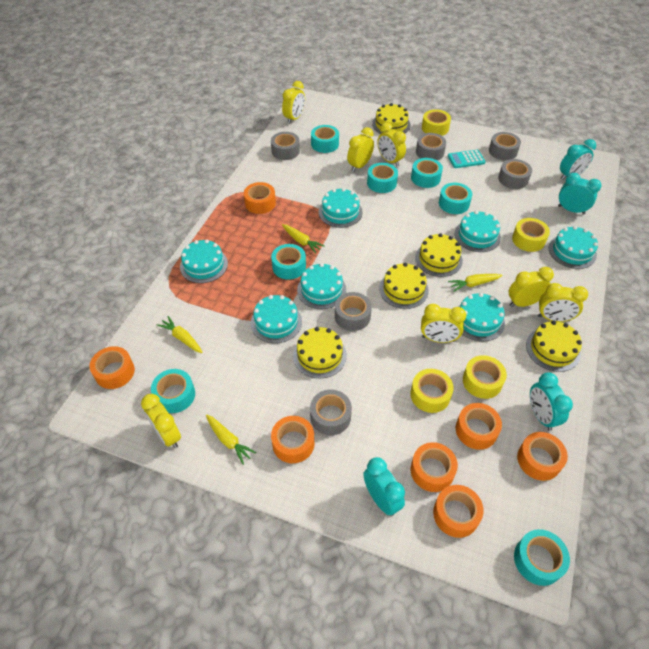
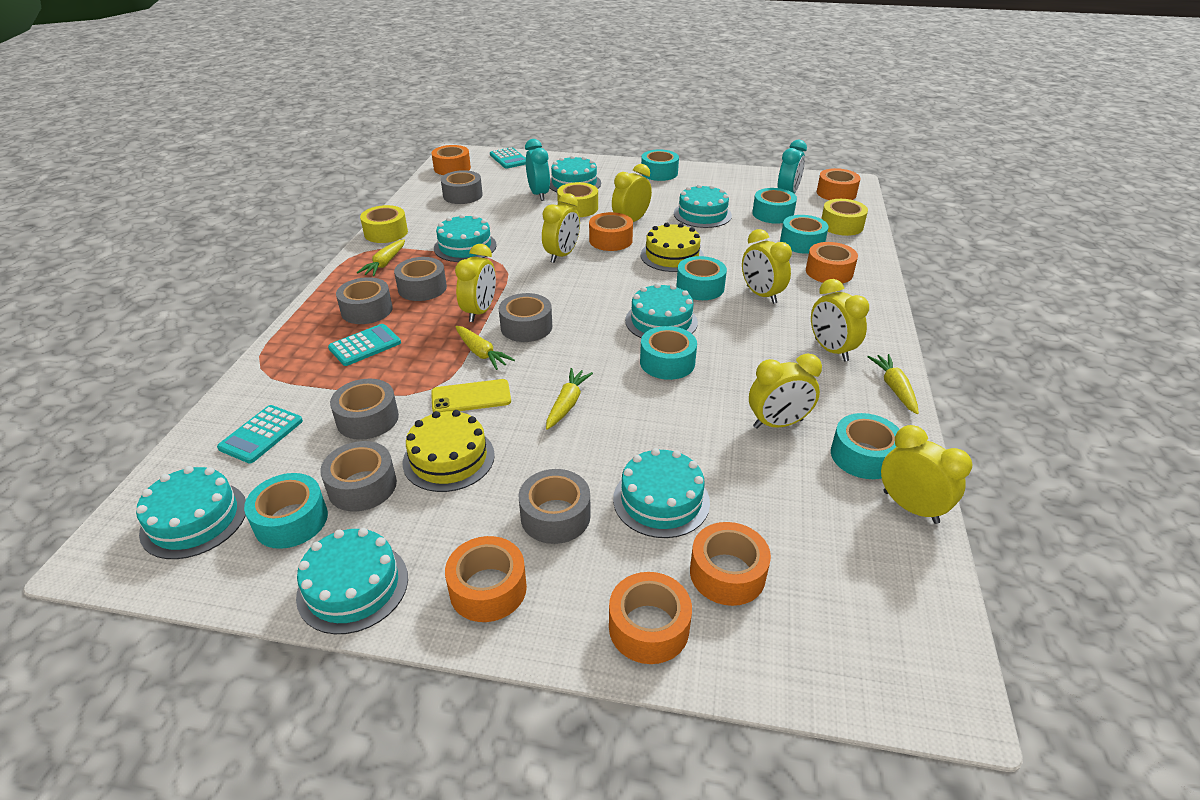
grey tape: 6 -> 7
turquoise calculator: 1 -> 3
turquoise clock: 4 -> 2
yellow cake: 5 -> 2
yellow phone: 0 -> 1
yellow tape: 4 -> 3

